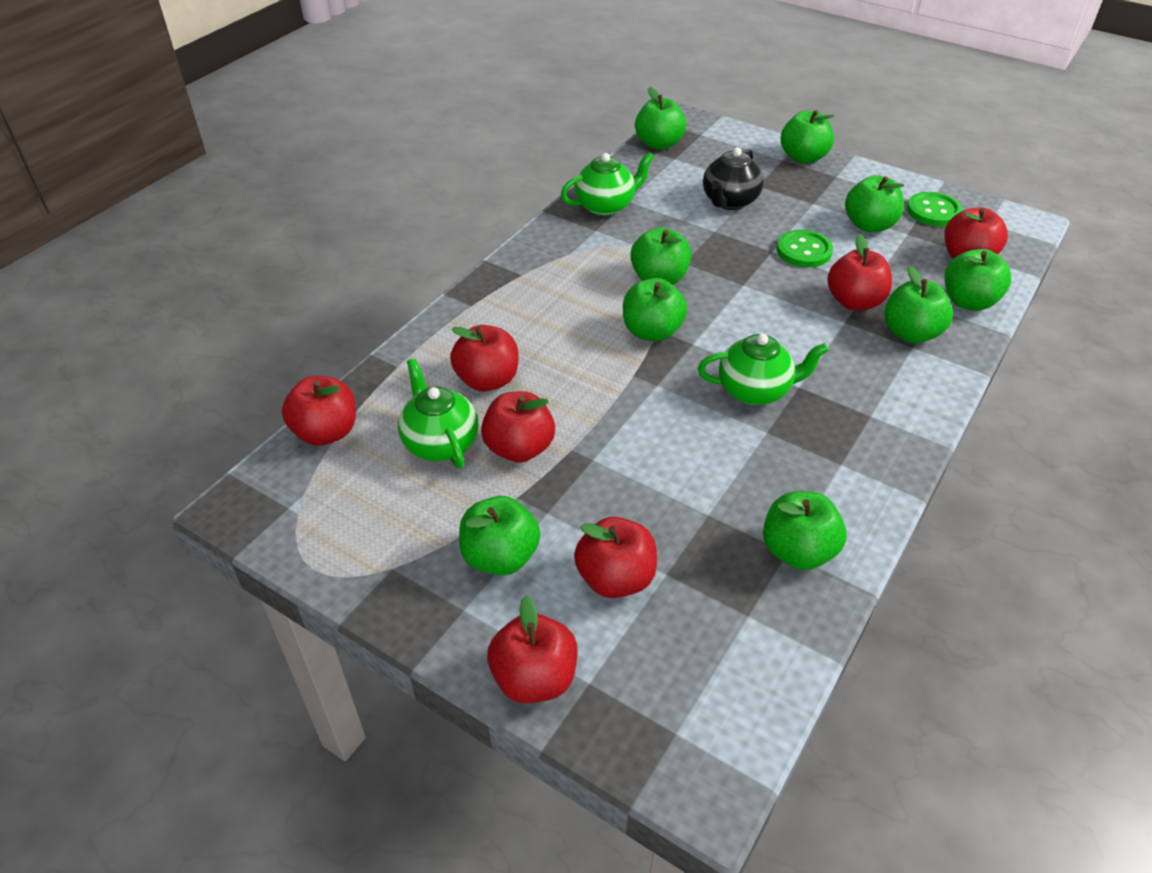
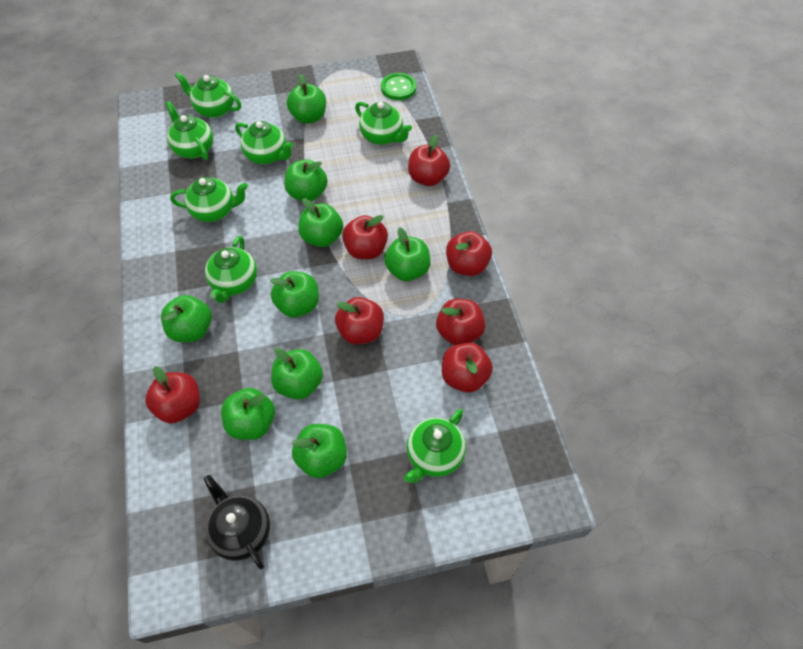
green button: 2 -> 1
green teapot: 3 -> 7

